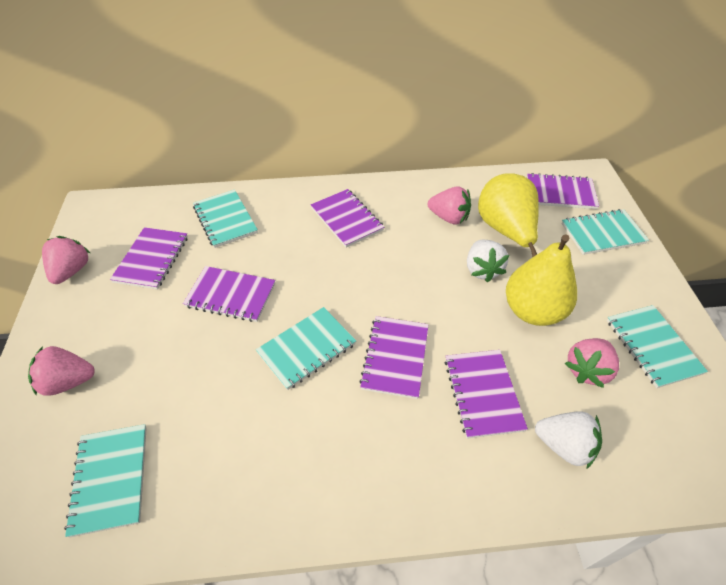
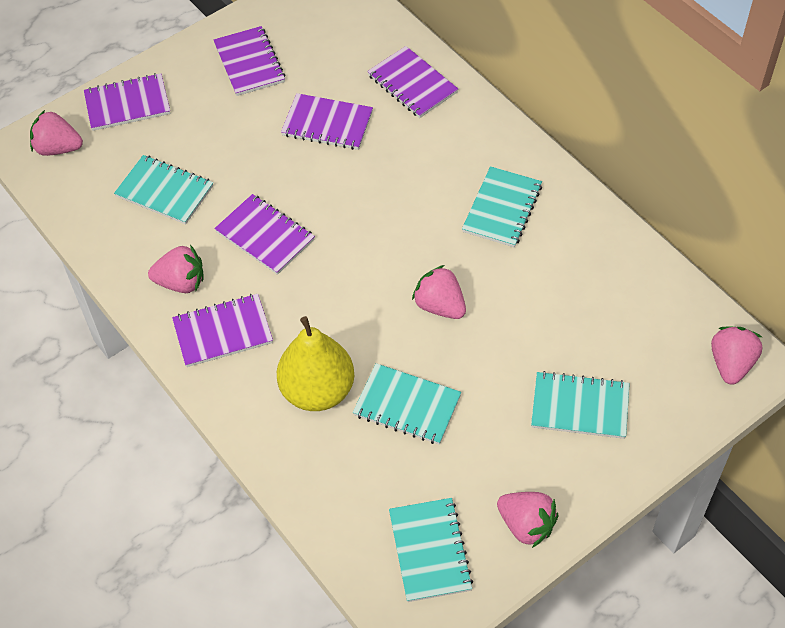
pink strawberry: 4 -> 5
white strawberry: 2 -> 0
yellow pear: 2 -> 1

